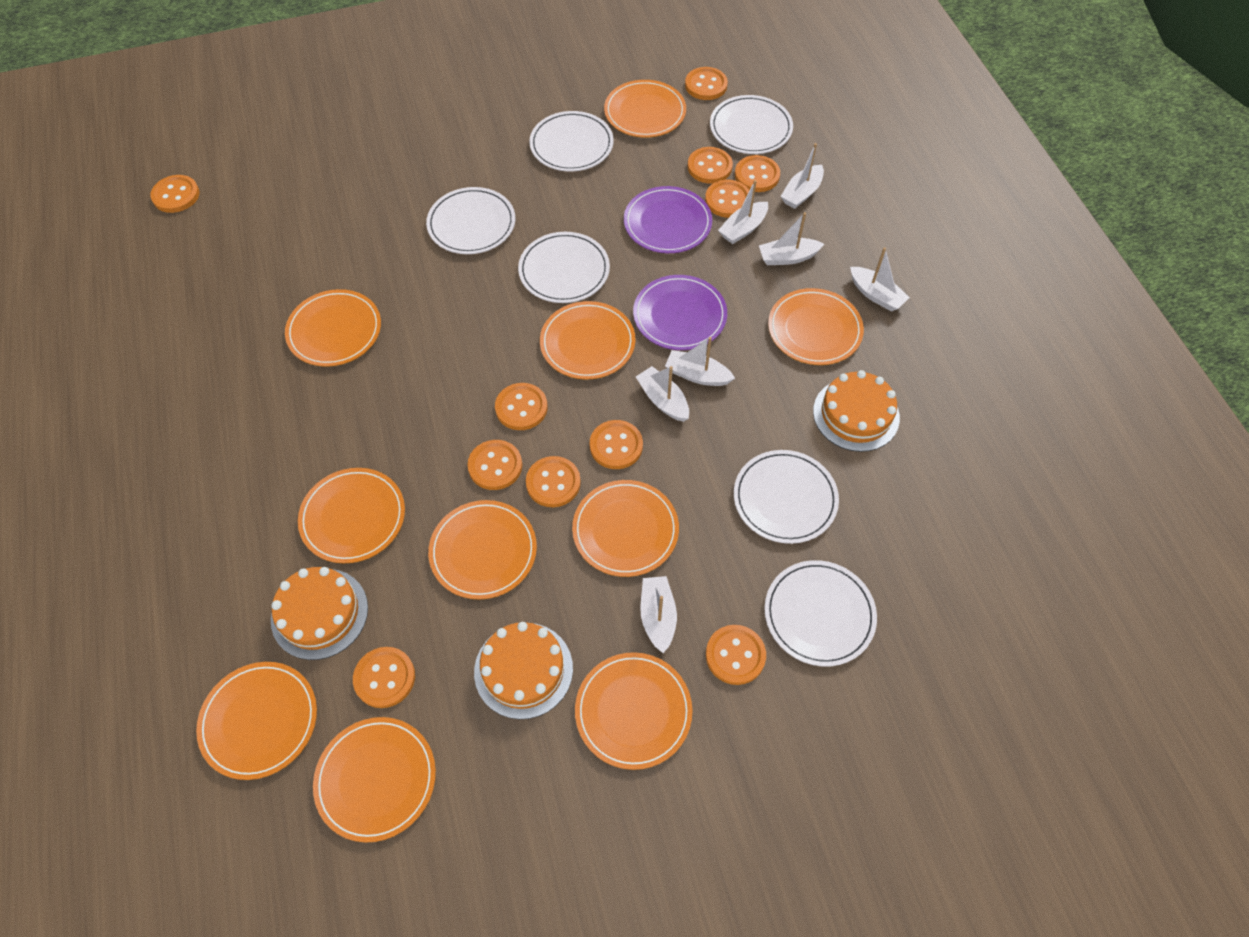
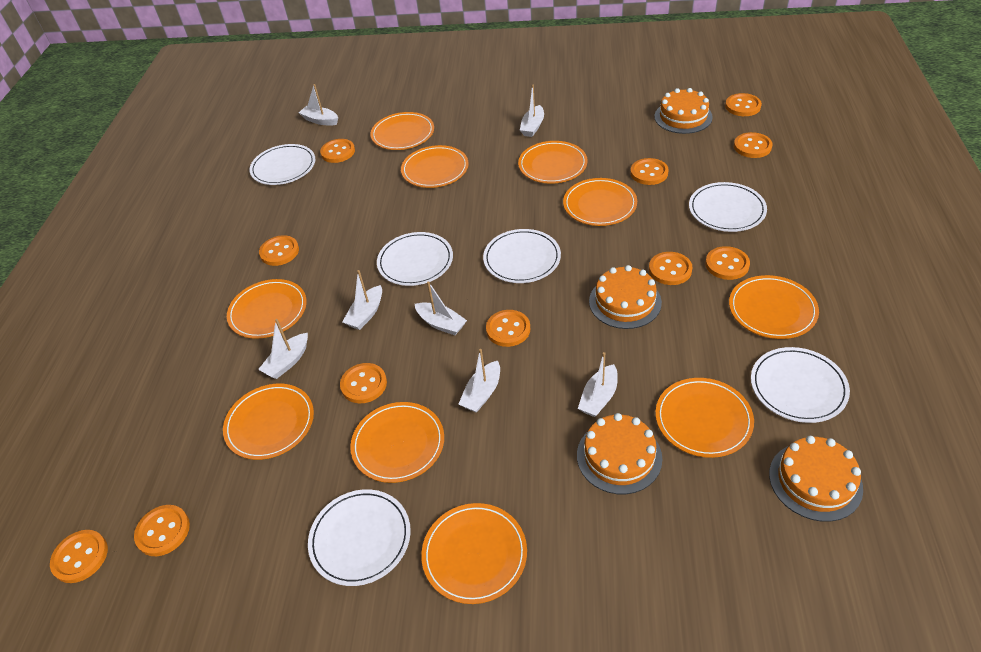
orange cake: 3 -> 4
purple plate: 2 -> 0

